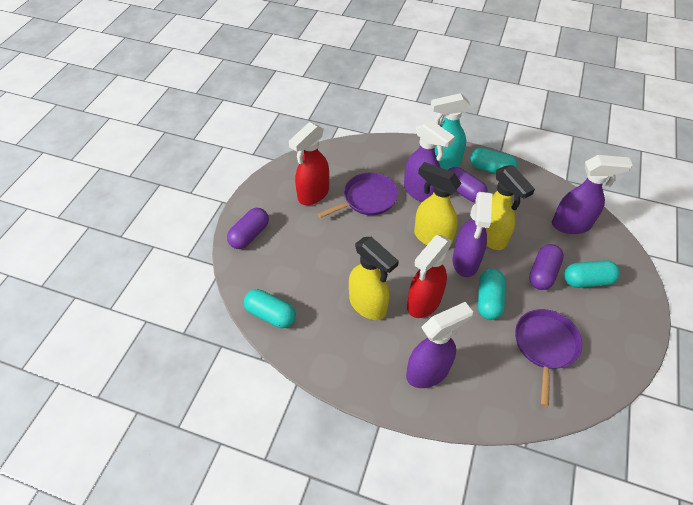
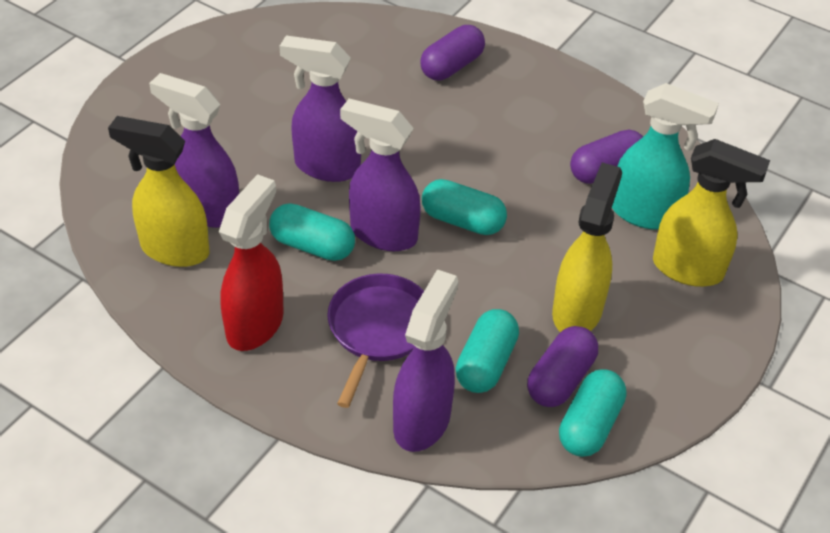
purple pan: 2 -> 1
red spray bottle: 2 -> 1

